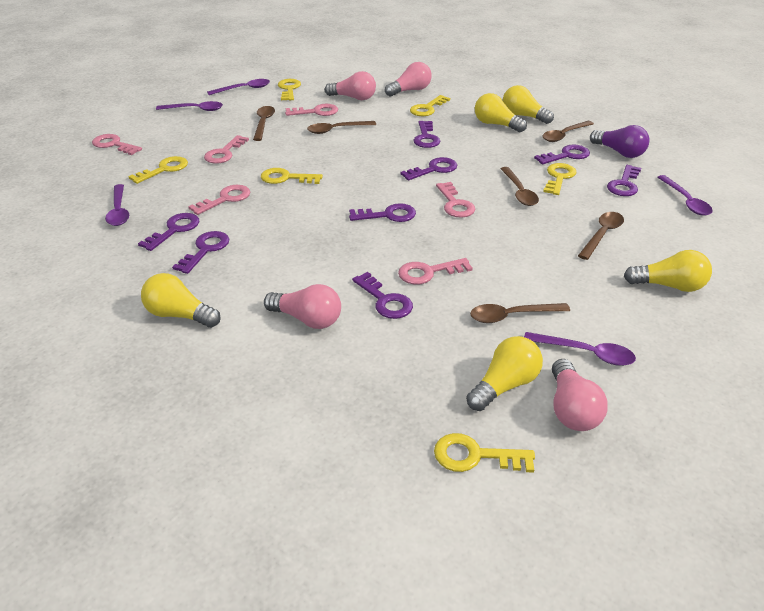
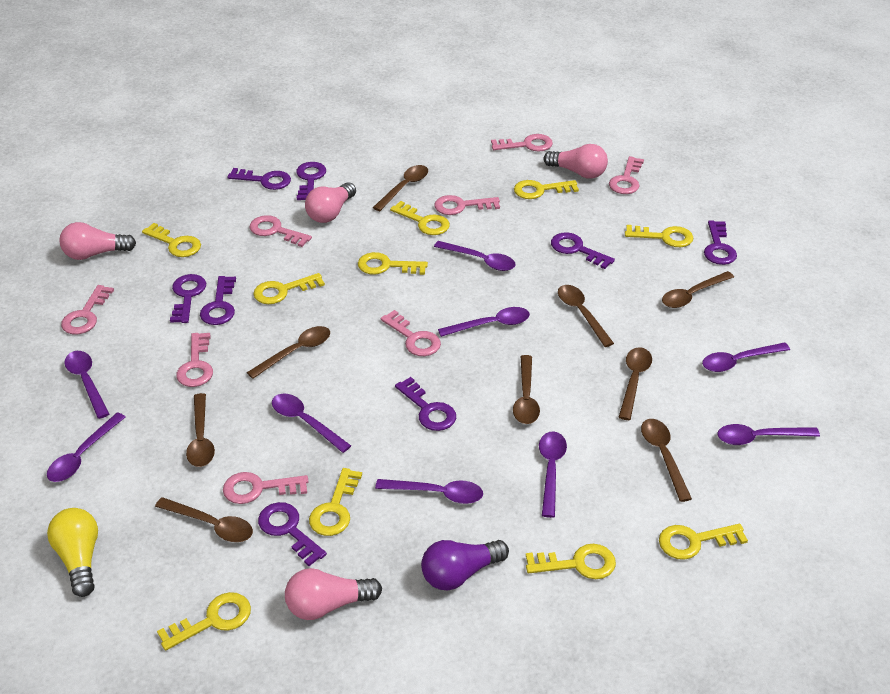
brown spoon: 6 -> 9
pink key: 6 -> 8
purple spoon: 5 -> 9
yellow key: 6 -> 10
yellow light bulb: 5 -> 1

